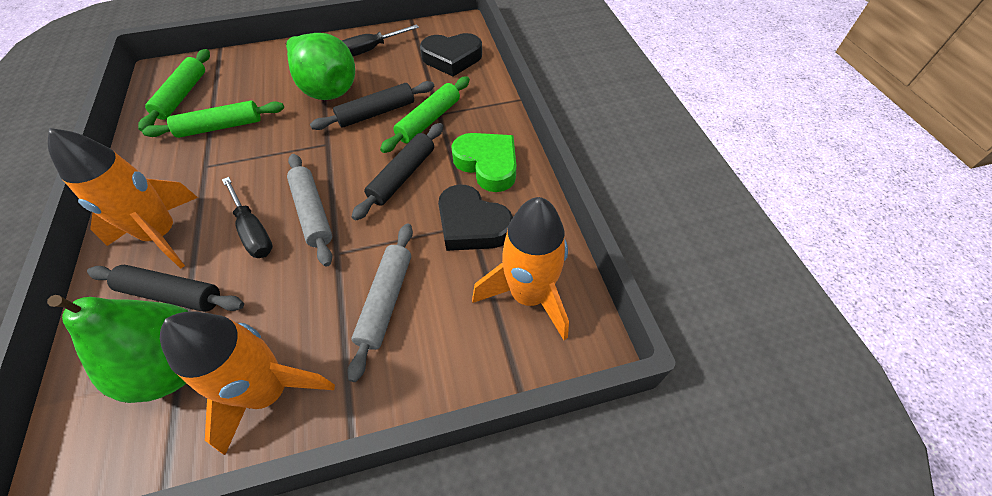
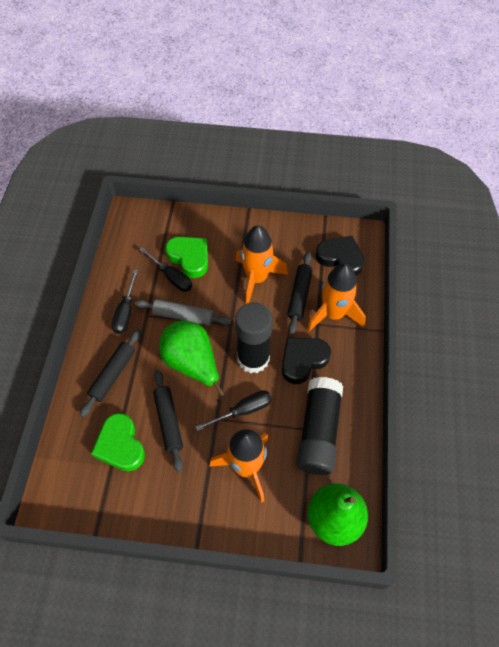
black glue stick: 0 -> 2
black screwdriver: 2 -> 3
green heart: 1 -> 2
green rolling pin: 3 -> 0
grey rolling pin: 2 -> 1

